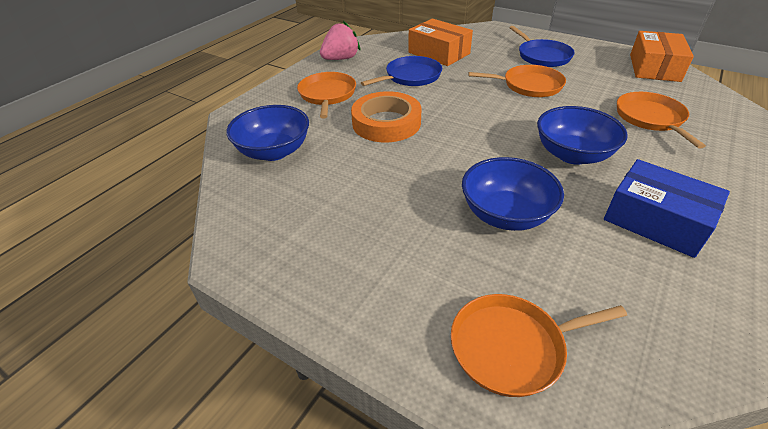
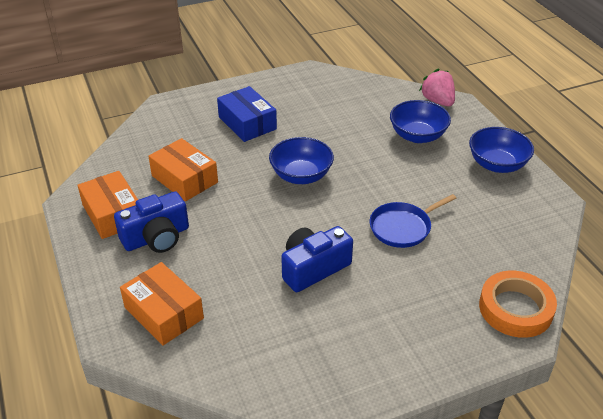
blue camera: 0 -> 2
blue pan: 2 -> 1
orange box: 2 -> 3
orange pan: 4 -> 0

